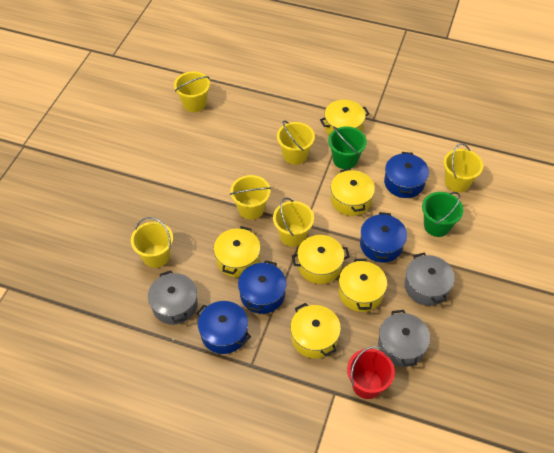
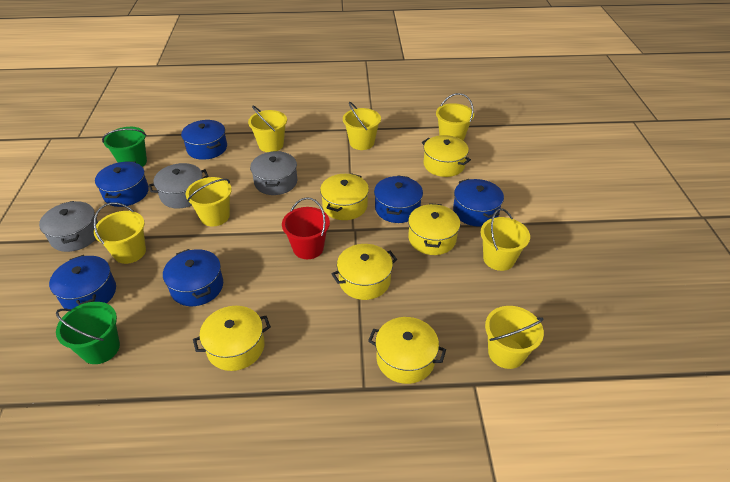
blue pot: 4 -> 6
yellow bucket: 6 -> 7

